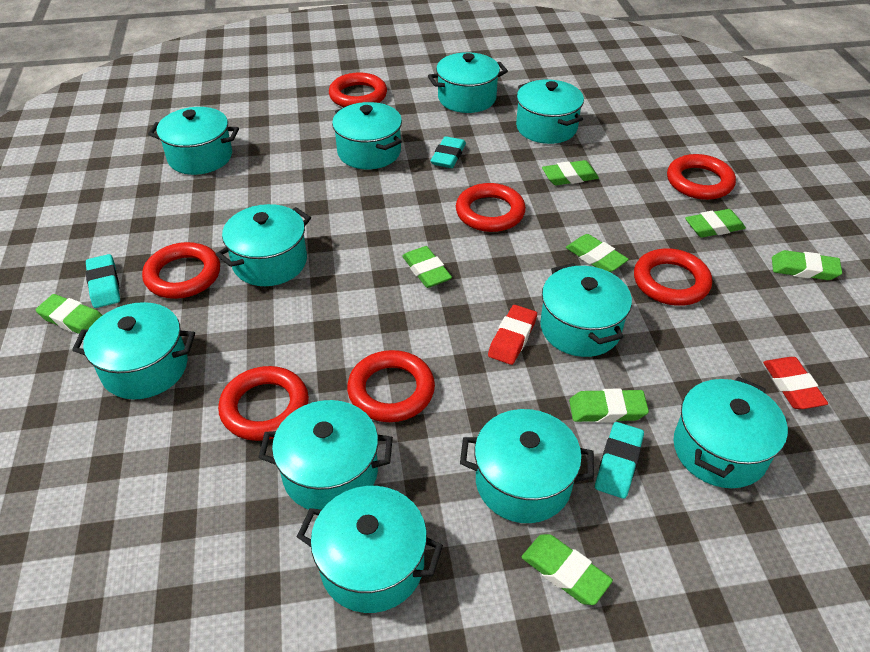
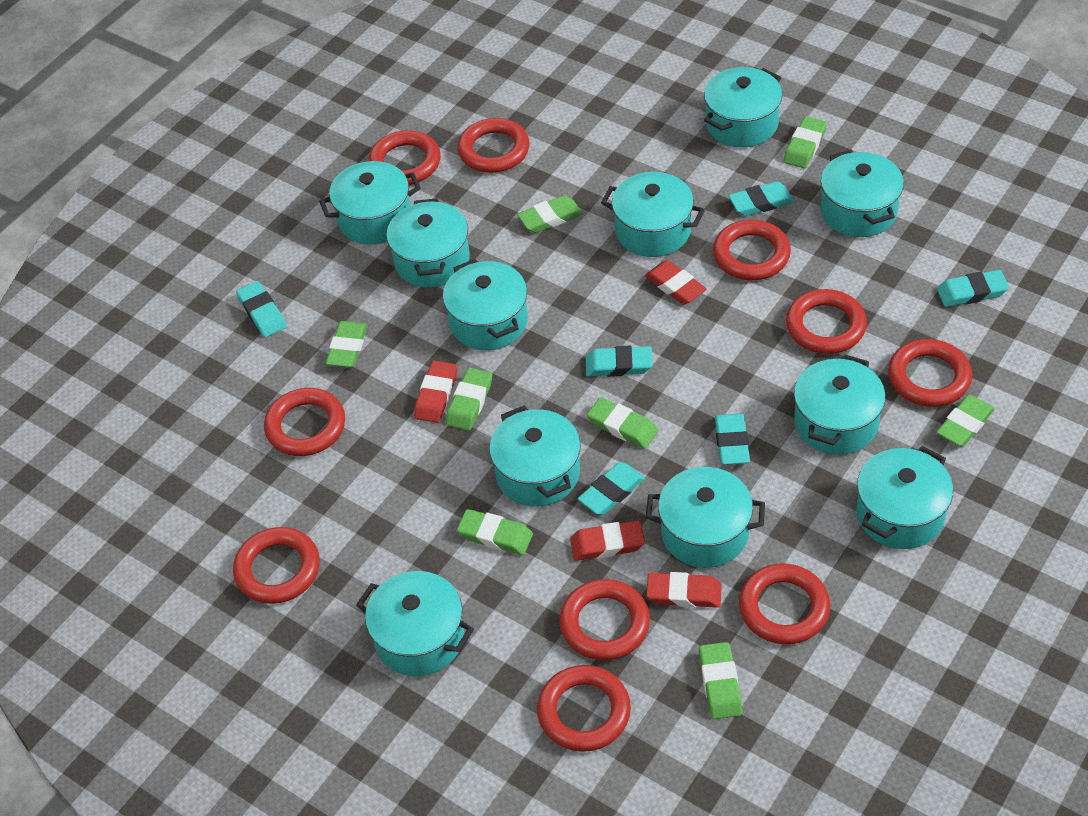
red eraser: 2 -> 4
red ring: 7 -> 10
turquoise eraser: 3 -> 6

